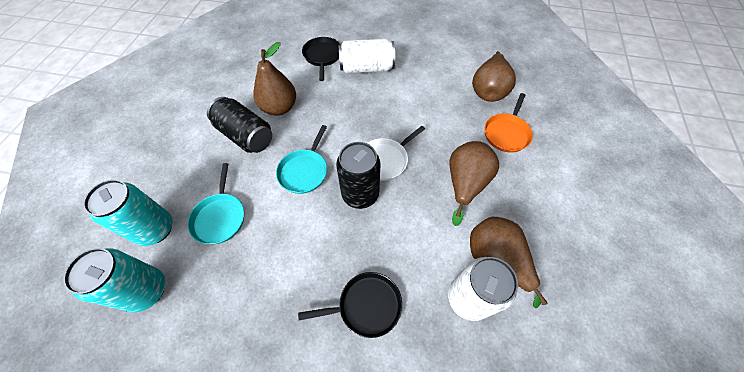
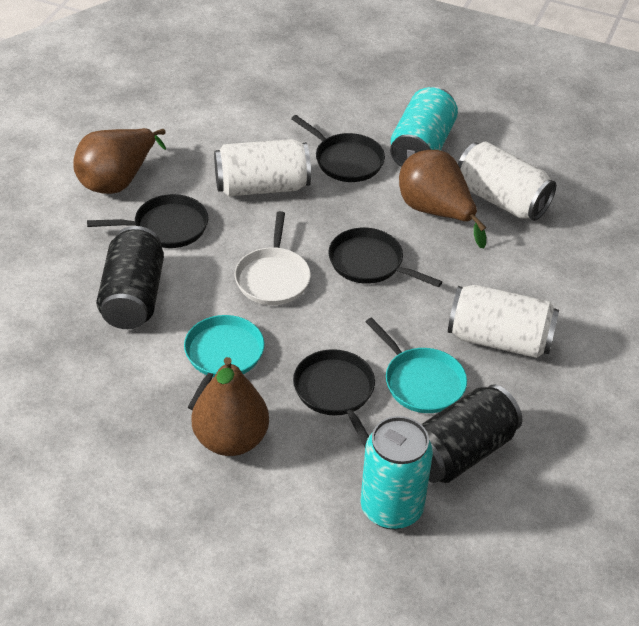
black pan: 2 -> 4
brown pear: 4 -> 3
orange pan: 1 -> 0
white can: 2 -> 3

